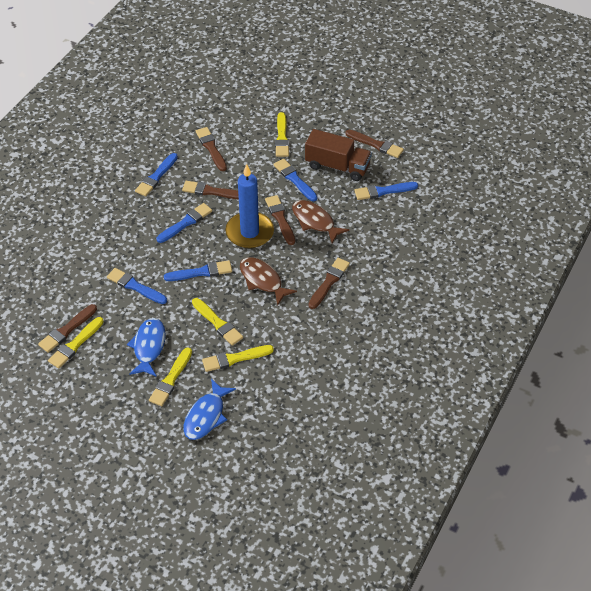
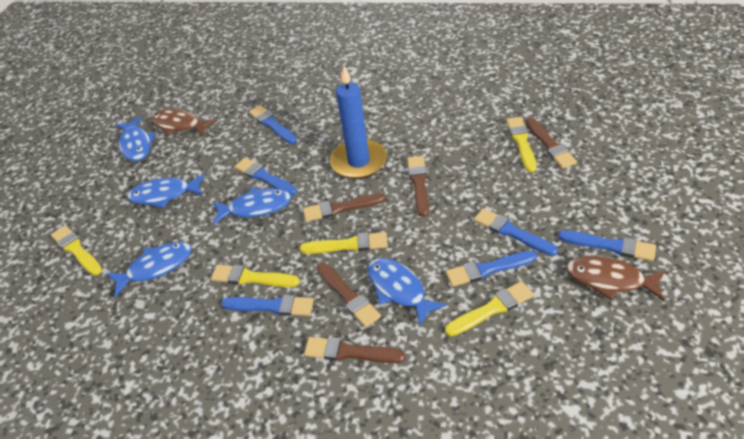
blue fish: 2 -> 5
brown brush: 6 -> 5
brown truck: 1 -> 0

